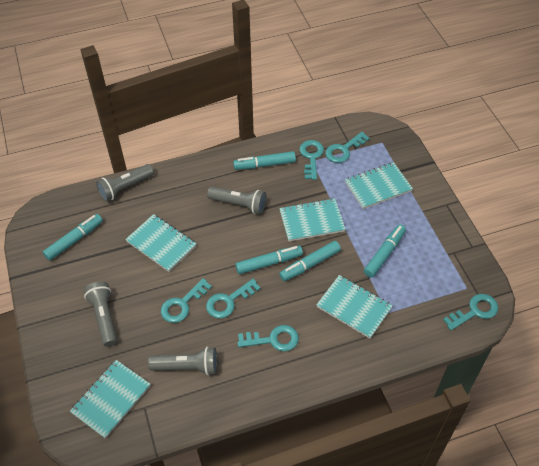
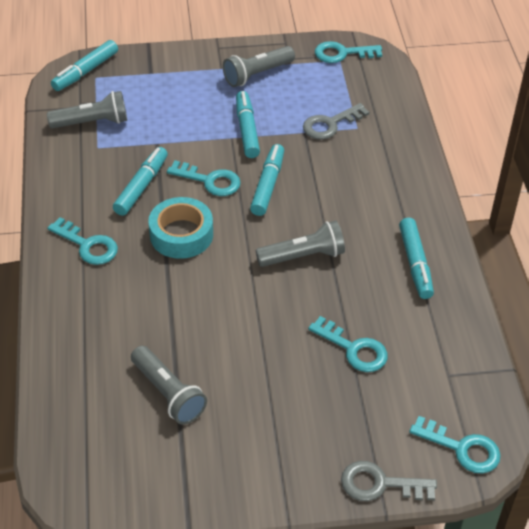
grey key: 0 -> 2
turquoise key: 6 -> 5
turquoise notebook: 5 -> 0
turquoise tape: 0 -> 1

